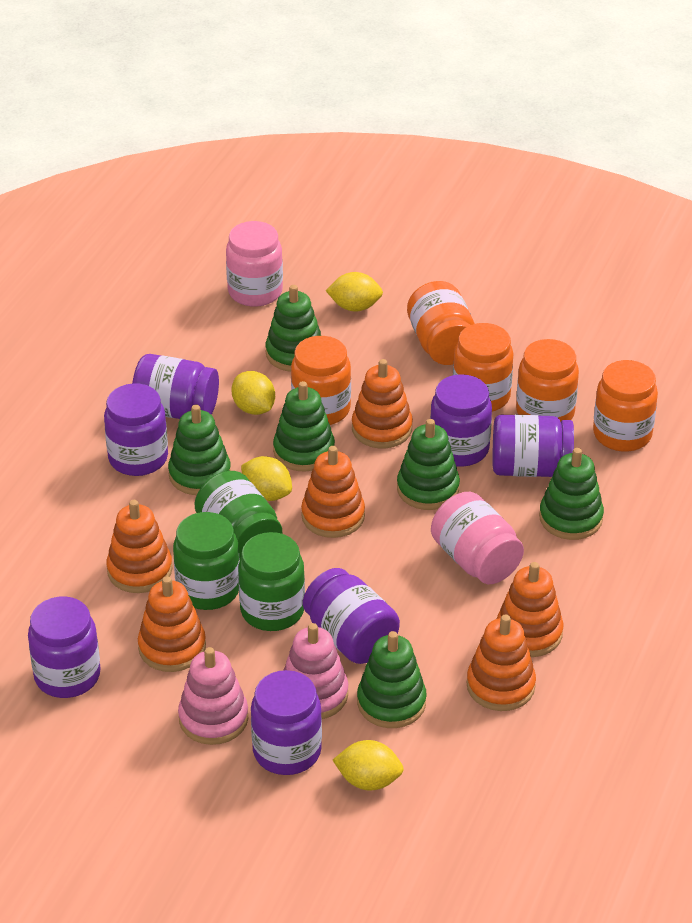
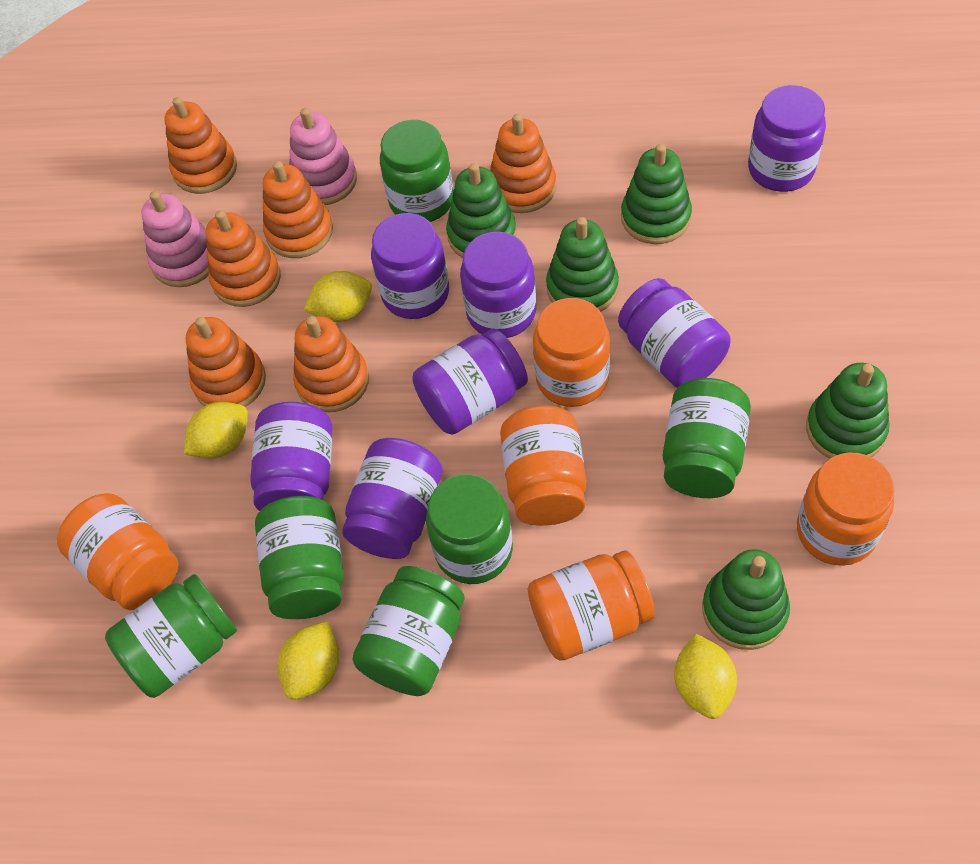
green jar: 3 -> 6
green stacking toy: 6 -> 5
pink jar: 2 -> 0

